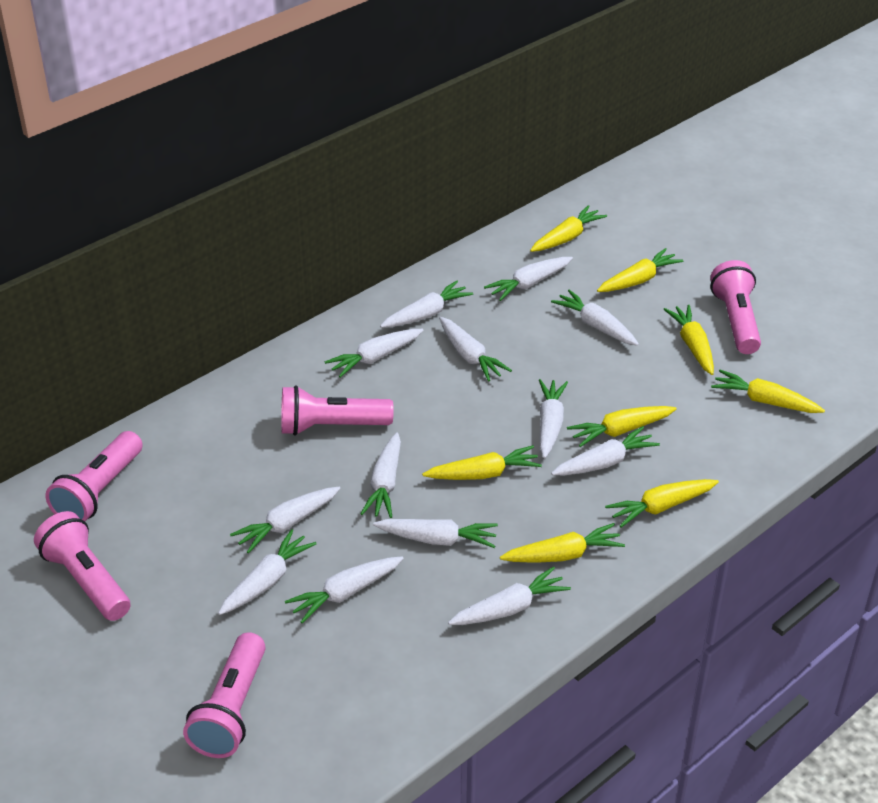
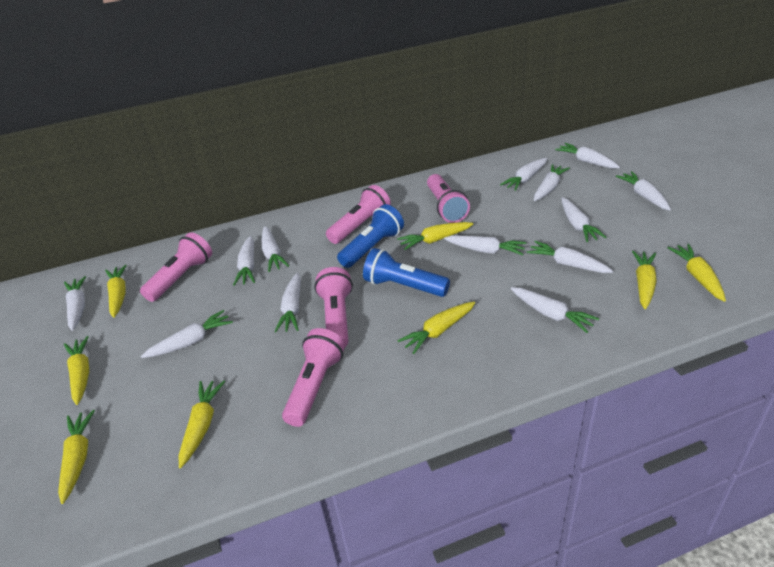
blue flashlight: 0 -> 2

